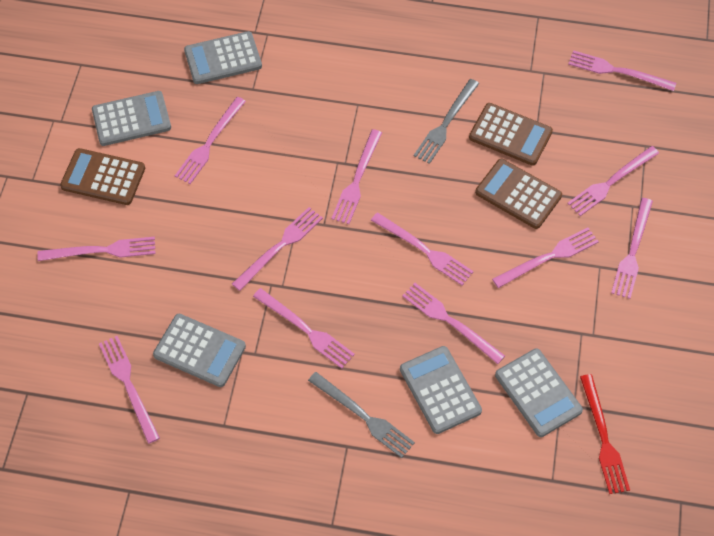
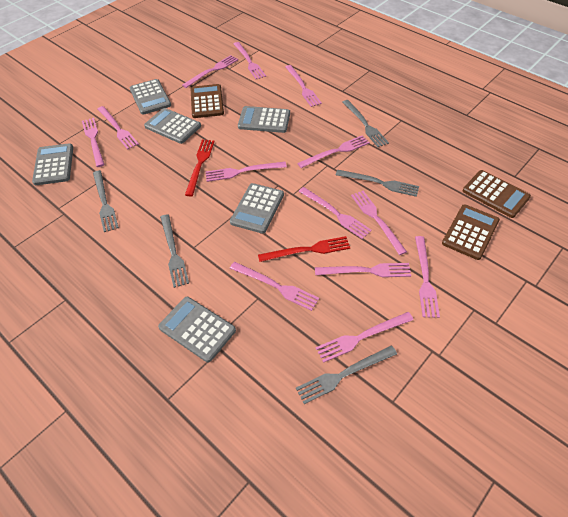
grey calculator: 5 -> 6
grey fork: 2 -> 5
pink fork: 12 -> 13
red fork: 1 -> 2

